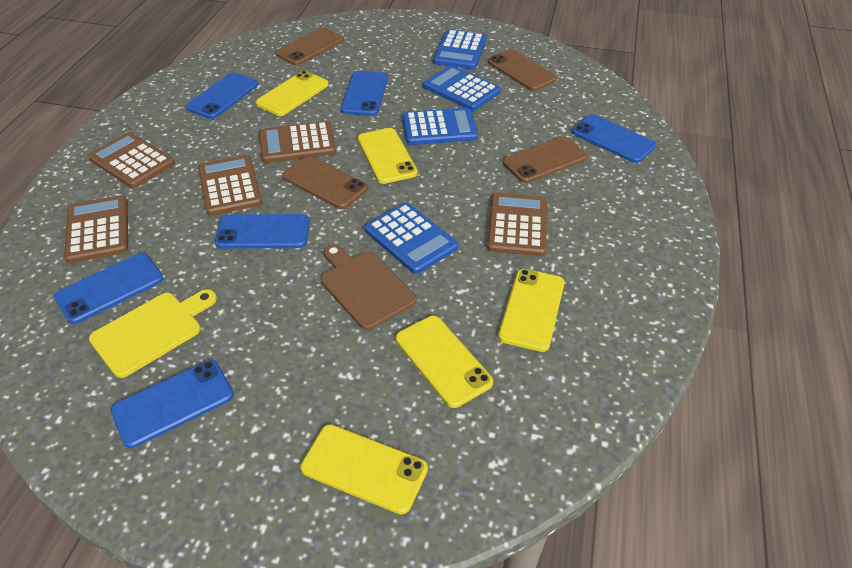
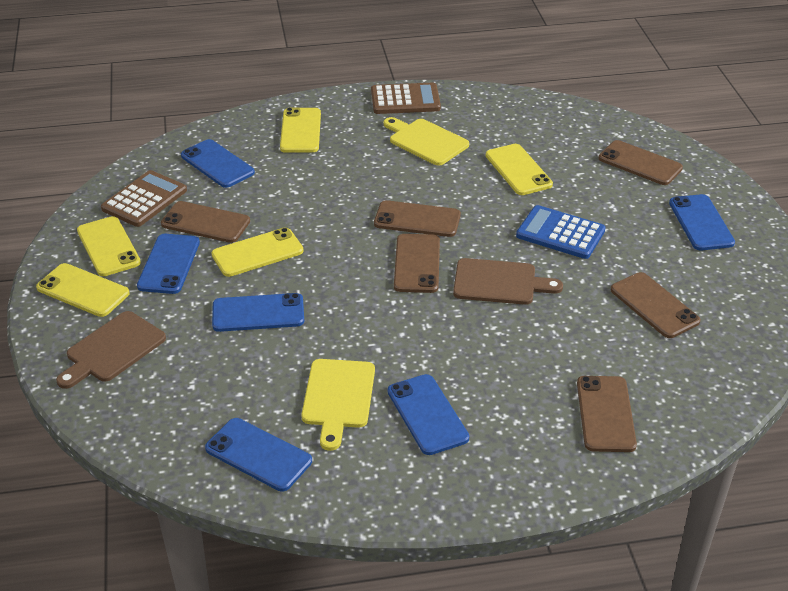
blue calculator: 4 -> 1
brown calculator: 5 -> 2
brown cutting board: 1 -> 2
brown phone: 4 -> 6
yellow cutting board: 1 -> 2

